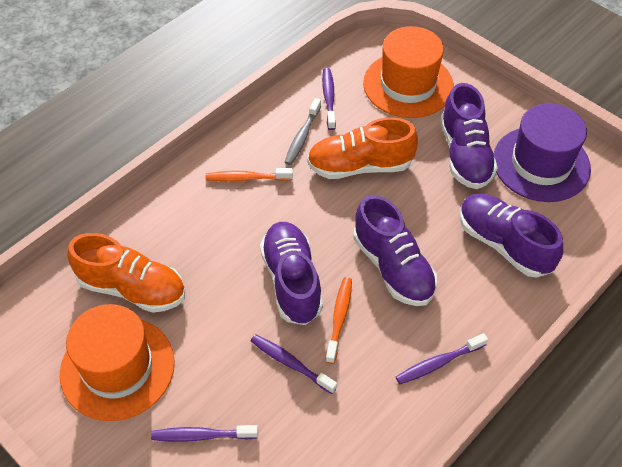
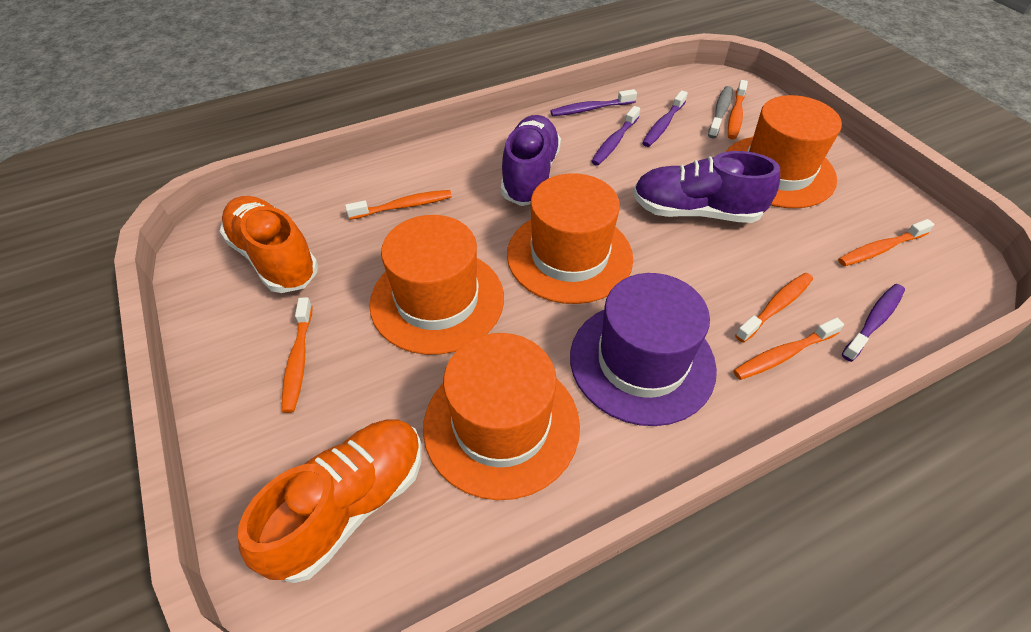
orange hat: 2 -> 4
orange toothbrush: 2 -> 6
purple shoe: 4 -> 2

